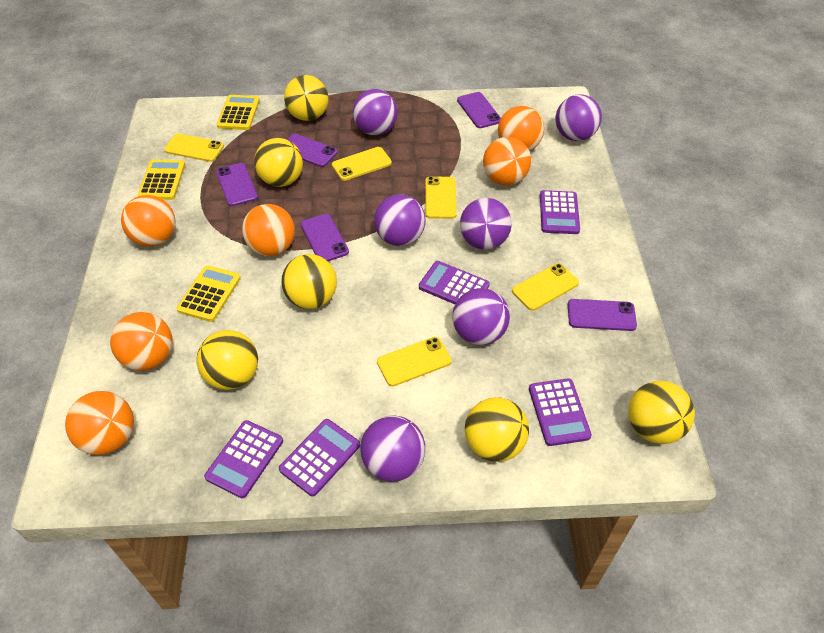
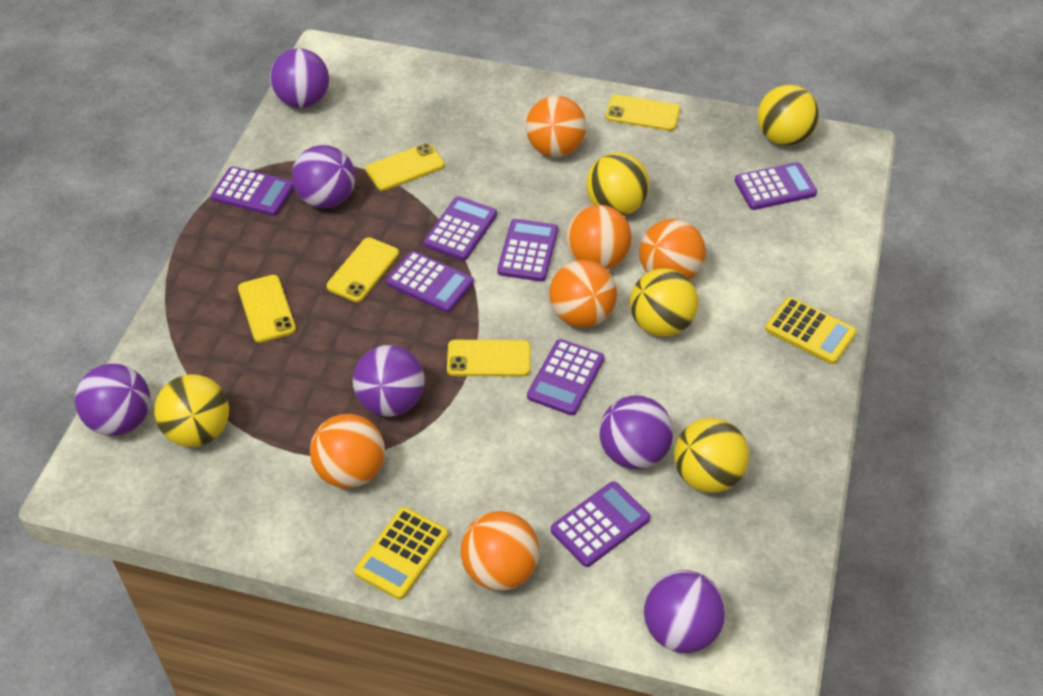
purple calculator: 5 -> 7
purple phone: 5 -> 0
yellow ball: 6 -> 5
yellow calculator: 3 -> 2

